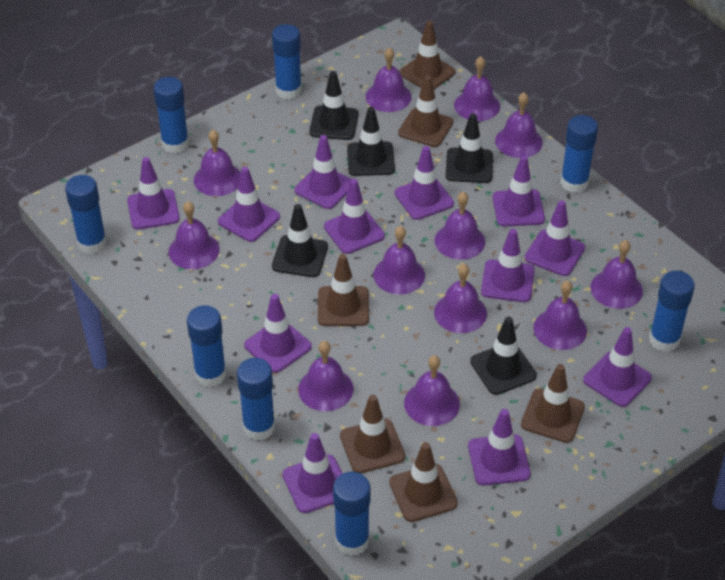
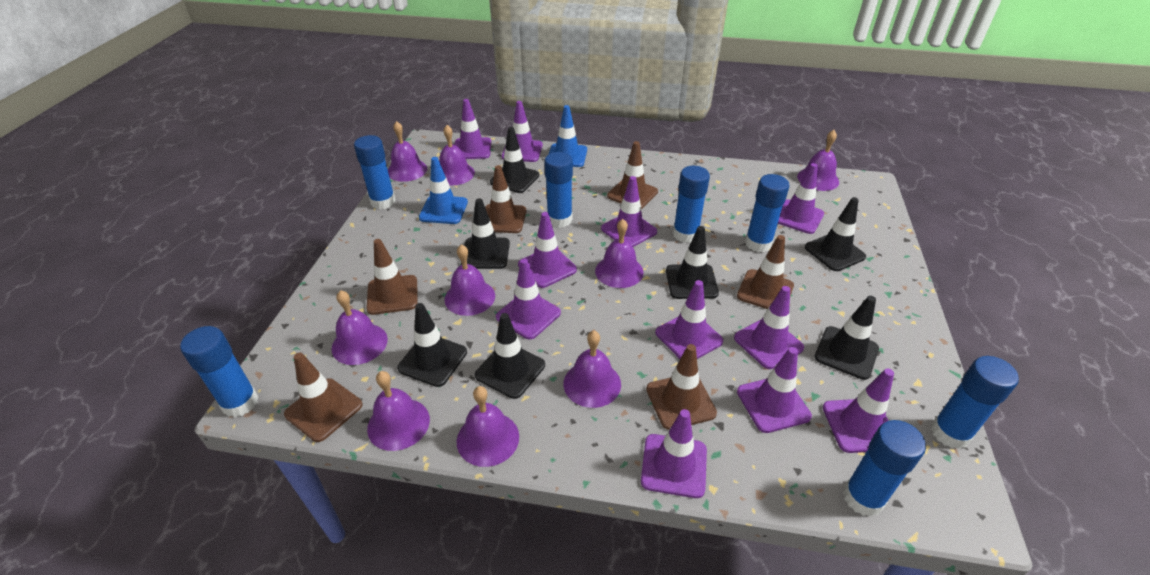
black traffic cone: 5 -> 7
blue glue stick: 8 -> 7
blue traffic cone: 0 -> 2
purple bell: 12 -> 9
purple traffic cone: 12 -> 11

